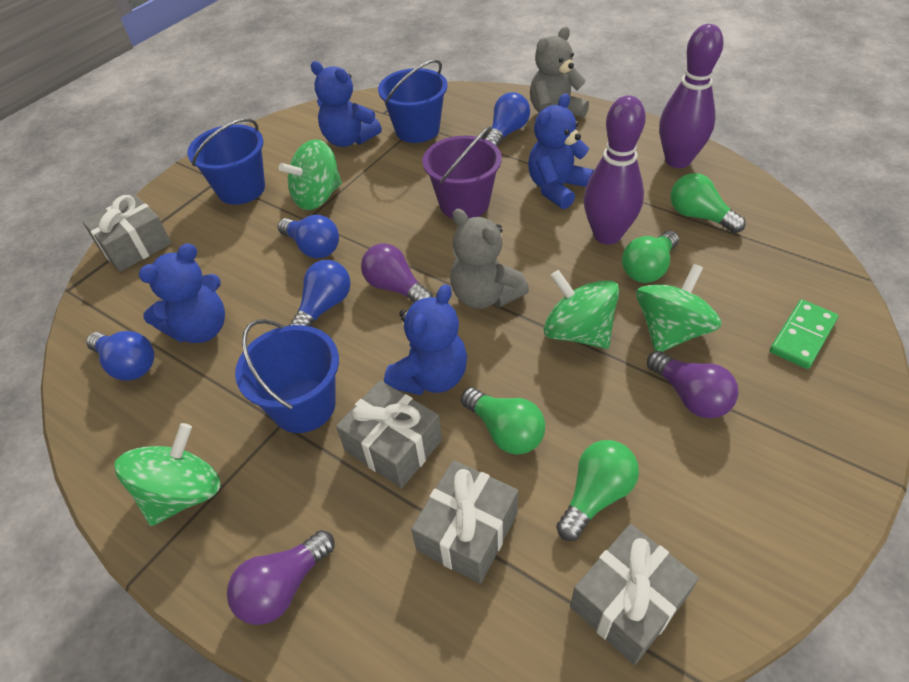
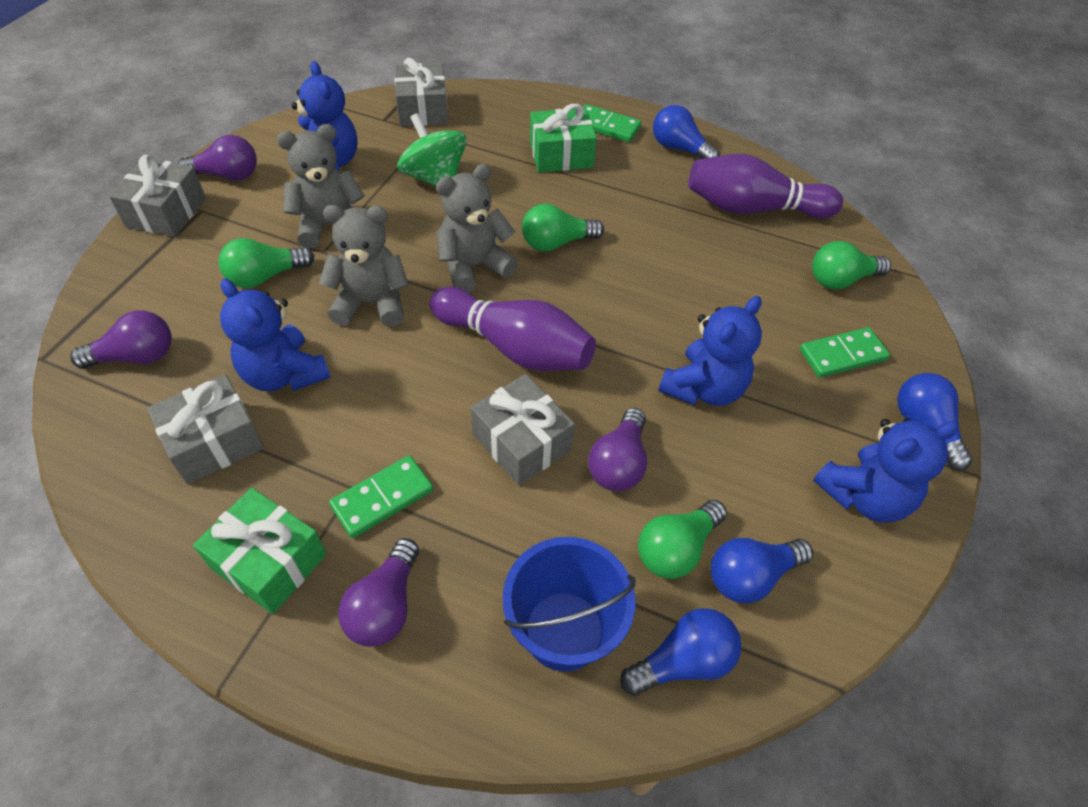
blue bucket: 3 -> 1
green domino: 1 -> 3
green gift: 0 -> 2
green spinning top: 4 -> 1
grey teddy bear: 2 -> 3
purple bucket: 1 -> 0
purple light bulb: 3 -> 4

